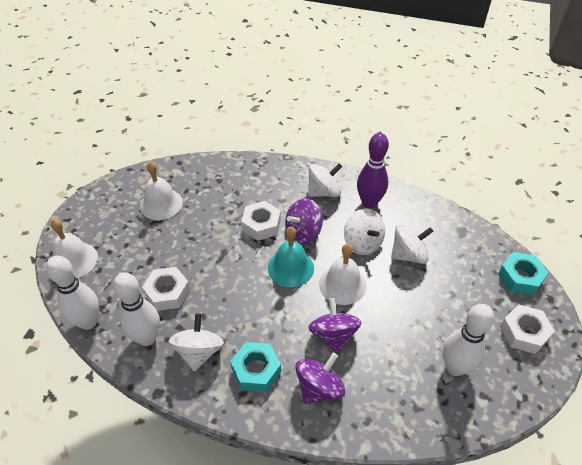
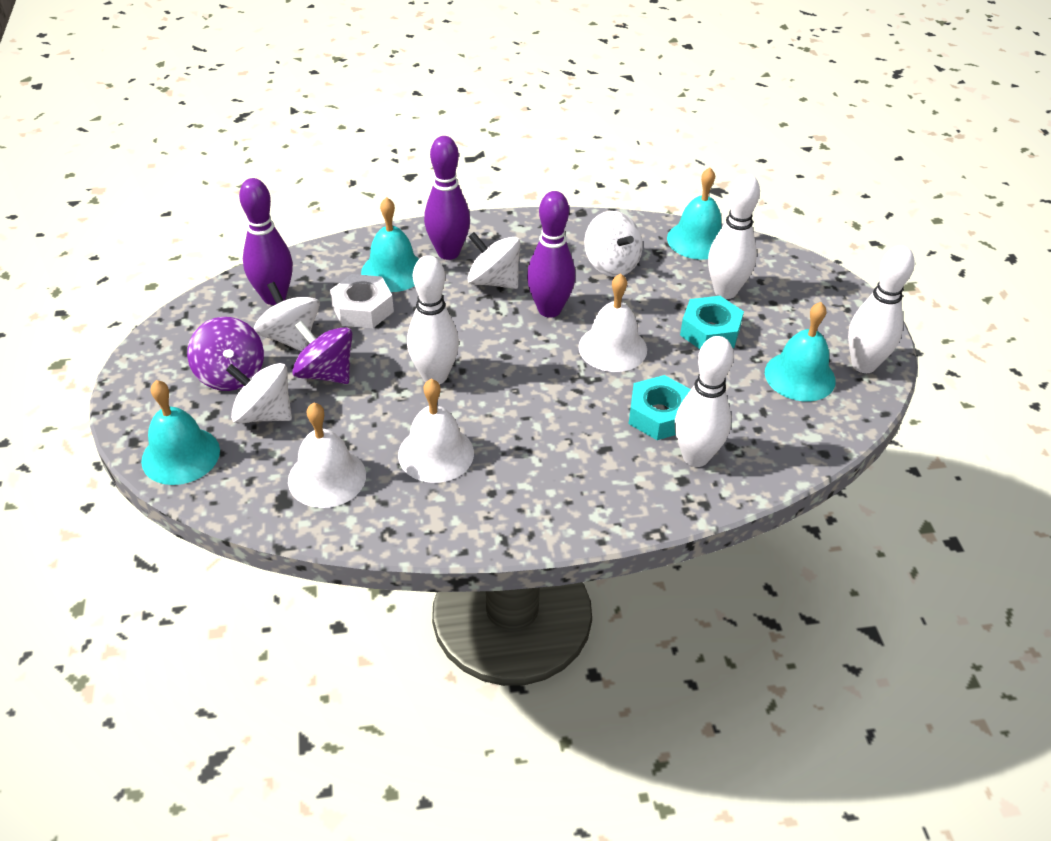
purple bowling pin: 1 -> 3
purple spinning top: 3 -> 2
turquoise bell: 1 -> 4
white bowling pin: 3 -> 4
white nut: 3 -> 1

